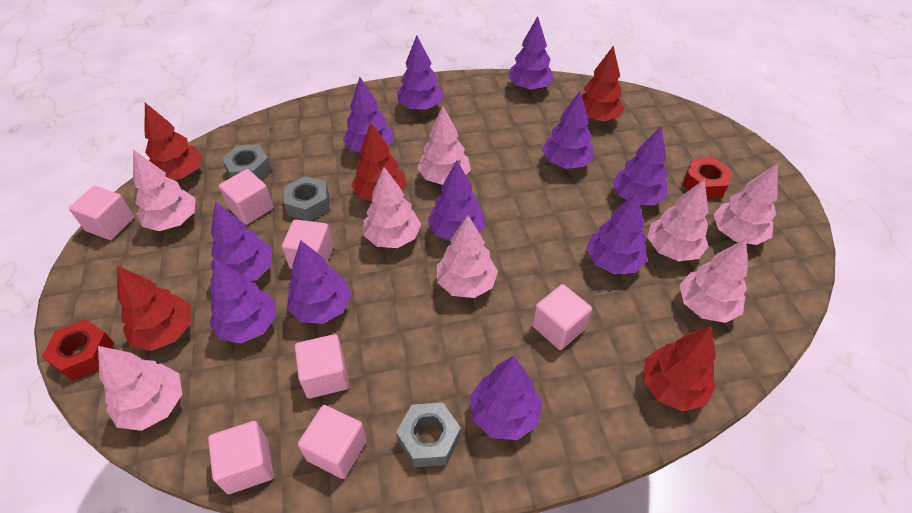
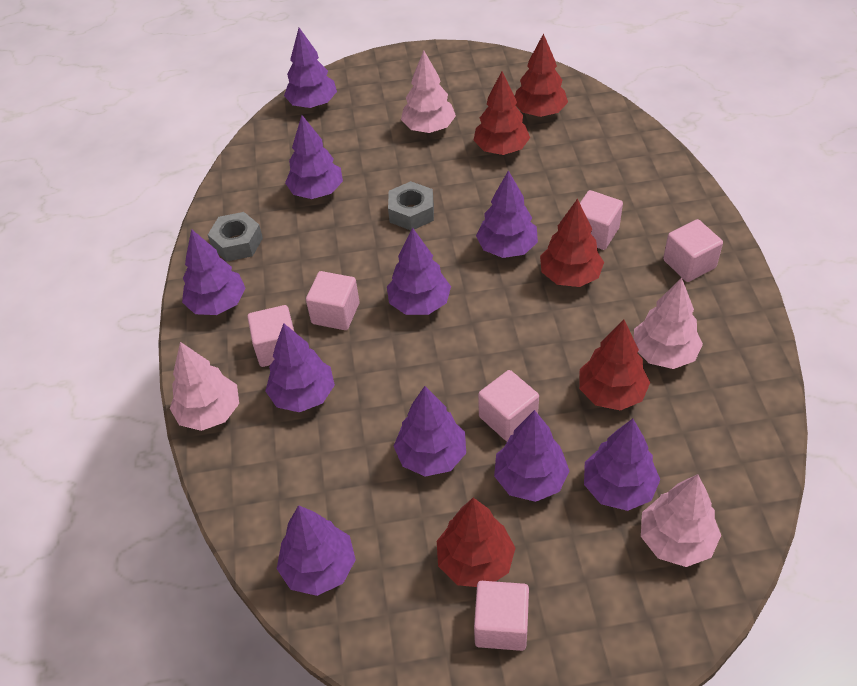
grey nut: 3 -> 2
pink cube: 7 -> 6
pink tree: 8 -> 4
purple tree: 11 -> 10
red nut: 2 -> 0

